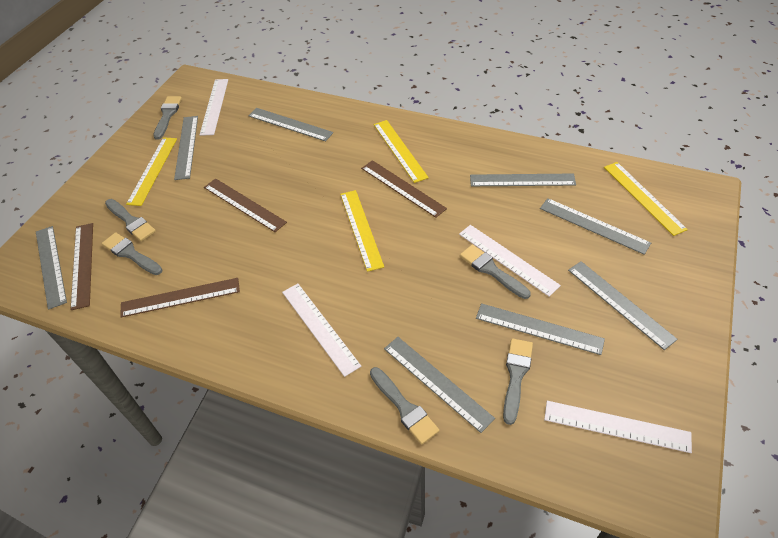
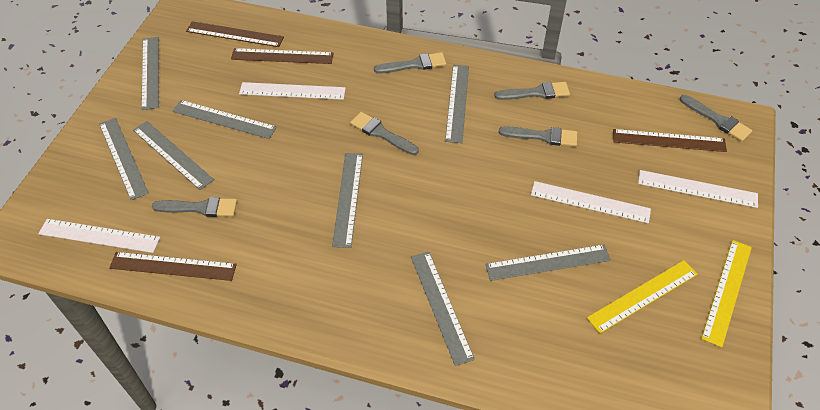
yellow ruler: 4 -> 2

